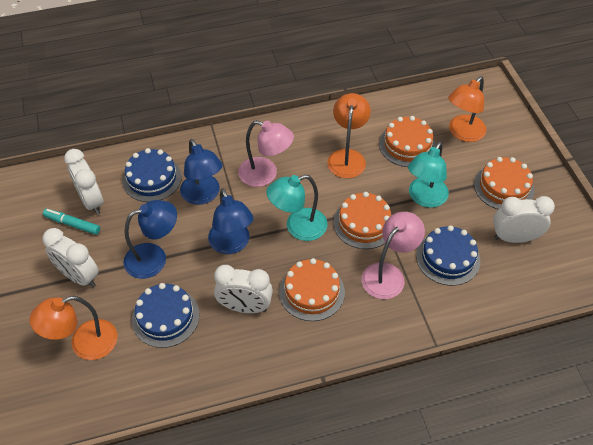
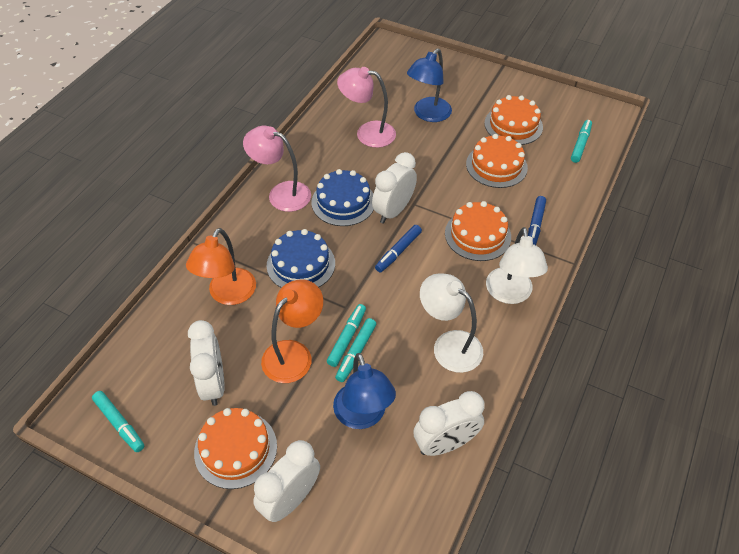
blue cake: 3 -> 2
blue lamp: 3 -> 2
blue marker: 0 -> 2
orange lamp: 3 -> 2
turquoise lamp: 2 -> 0
turquoise marker: 1 -> 4
white lamp: 0 -> 2

